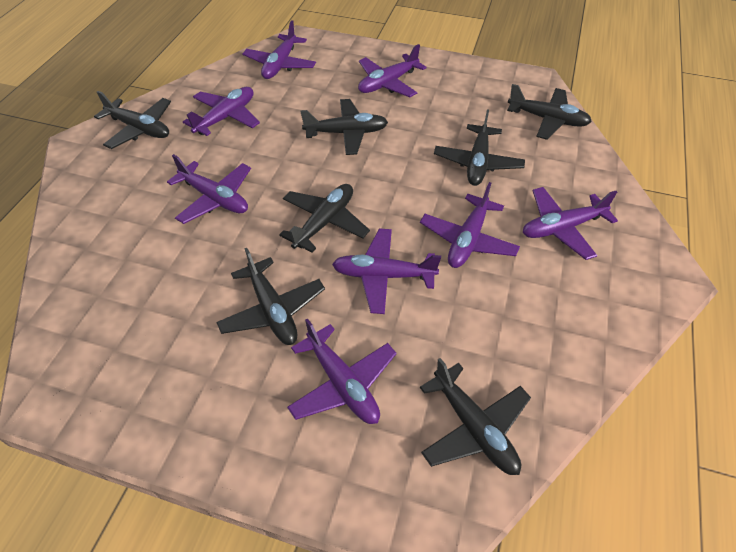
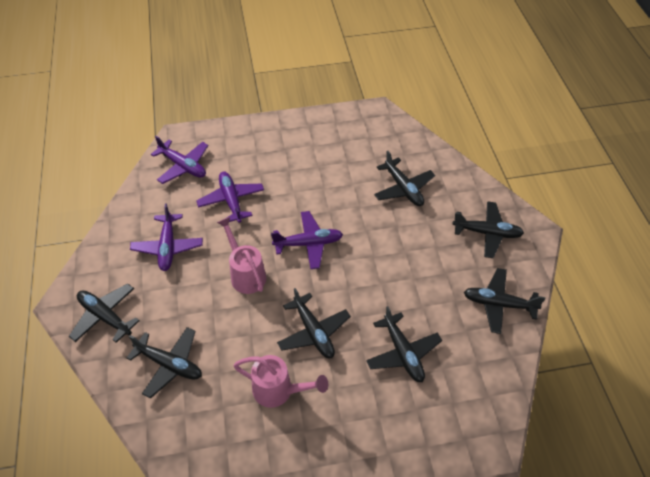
pink watering can: 0 -> 2
purple plane: 8 -> 4

